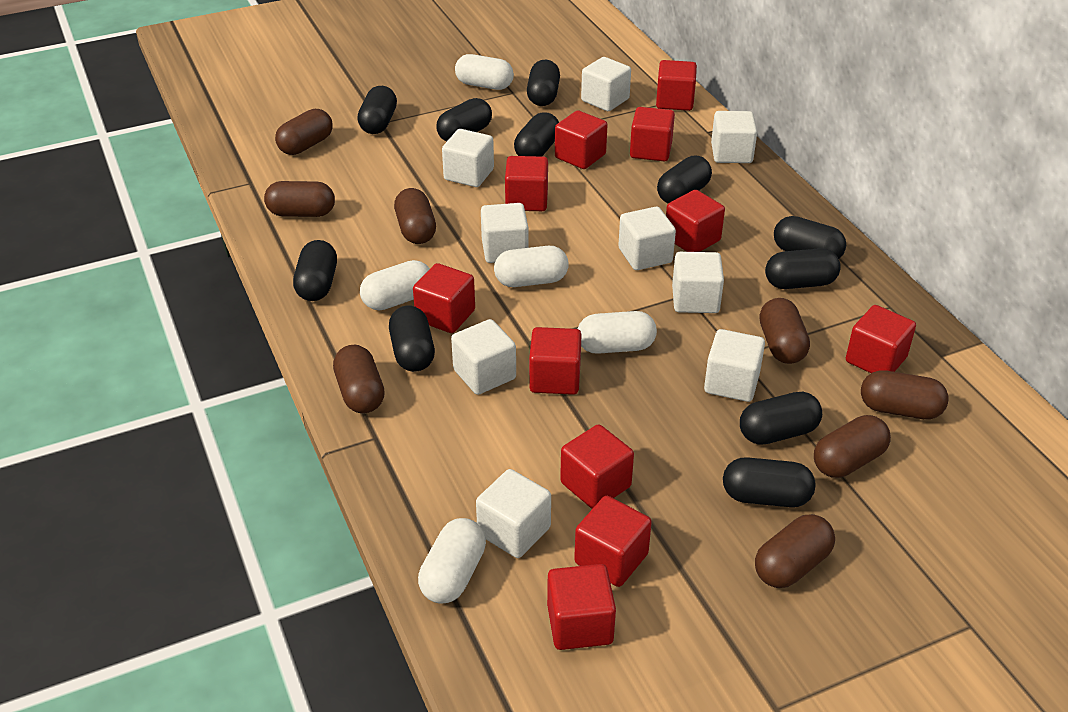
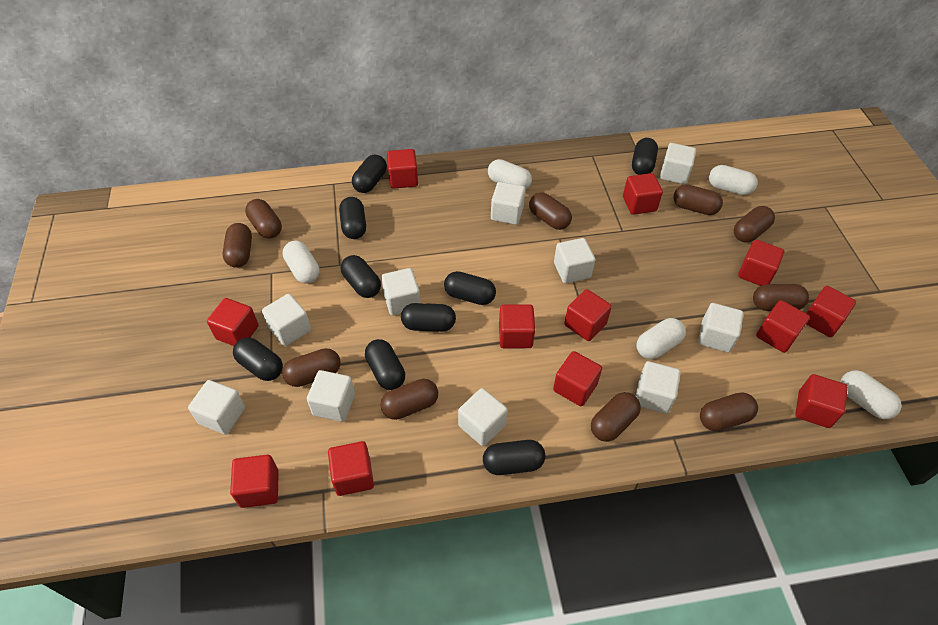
black capsule: 11 -> 9
brown capsule: 8 -> 10
red cube: 11 -> 12
white cube: 9 -> 10

